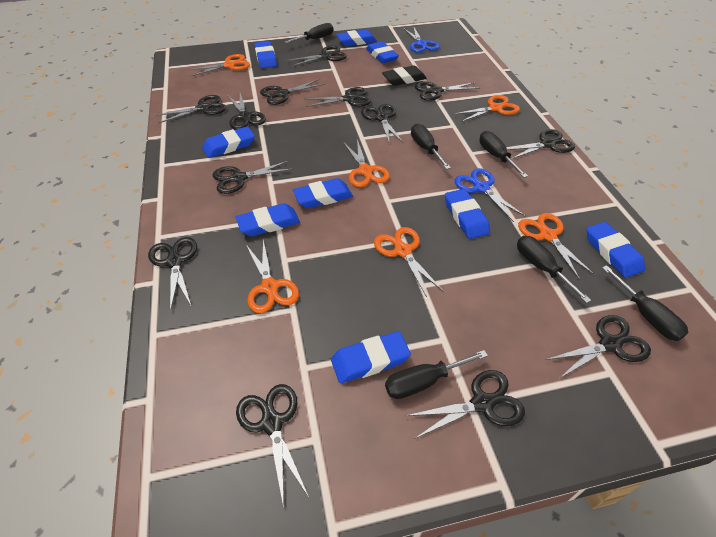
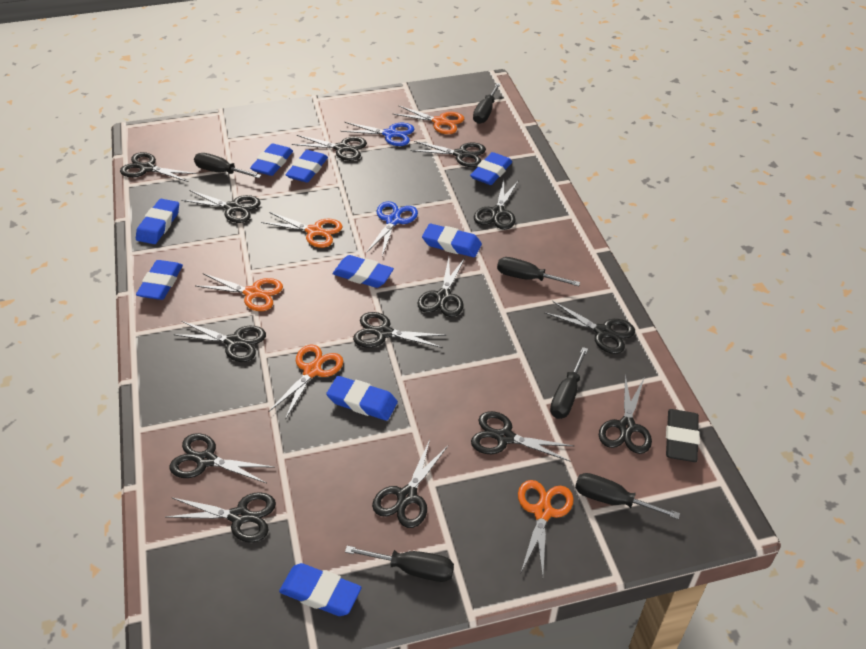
black scissors: 13 -> 14
orange scissors: 6 -> 5

